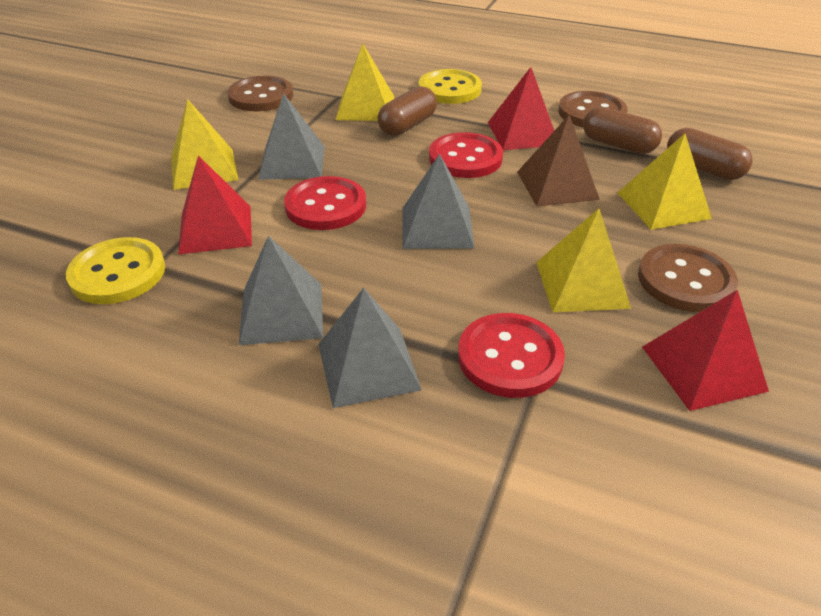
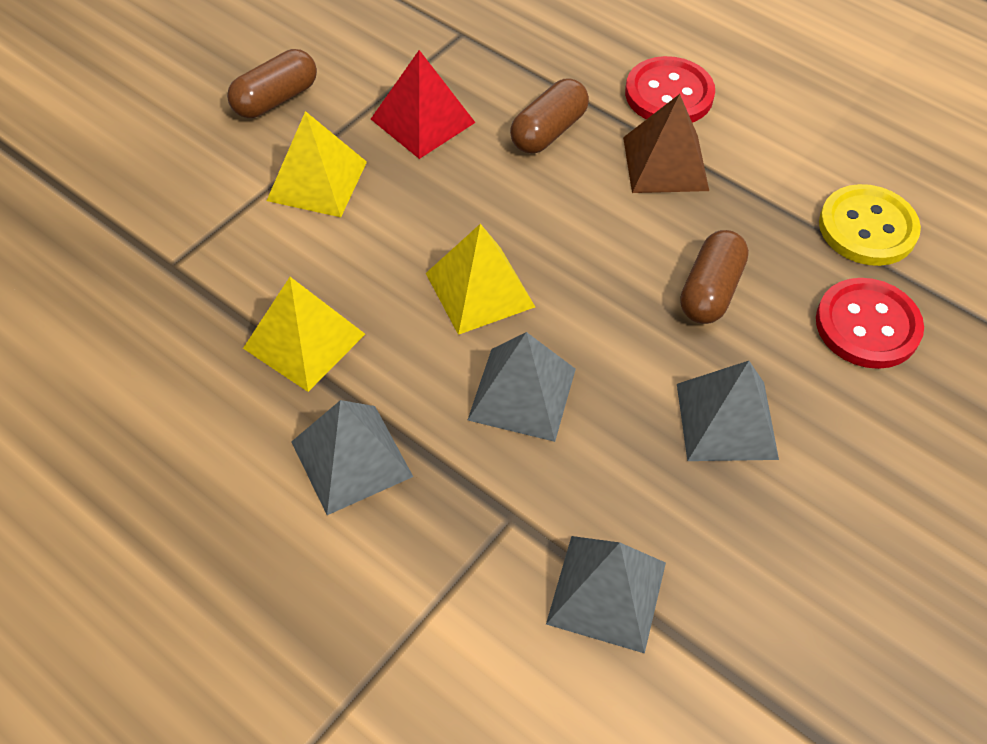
brown button: 3 -> 0
red button: 3 -> 2
red pyramid: 3 -> 1
yellow button: 2 -> 1
yellow pyramid: 4 -> 3

